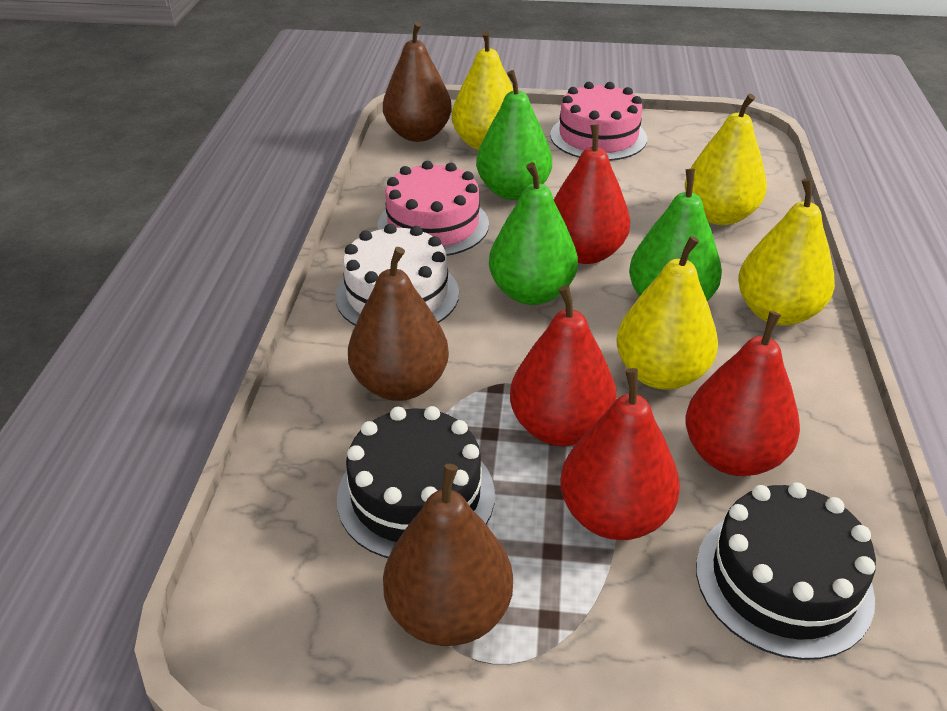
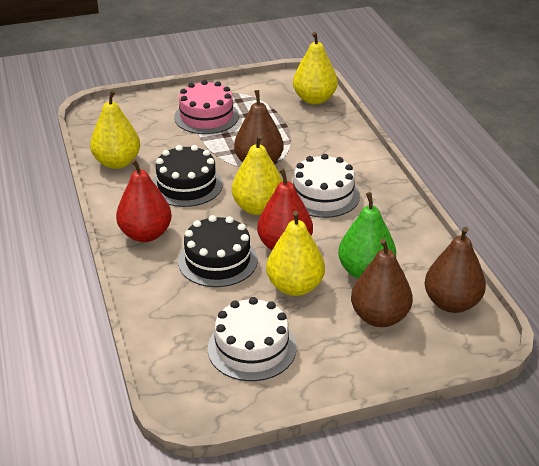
green pear: 3 -> 1
pink cake: 2 -> 1
red pear: 4 -> 2
white cake: 1 -> 2

